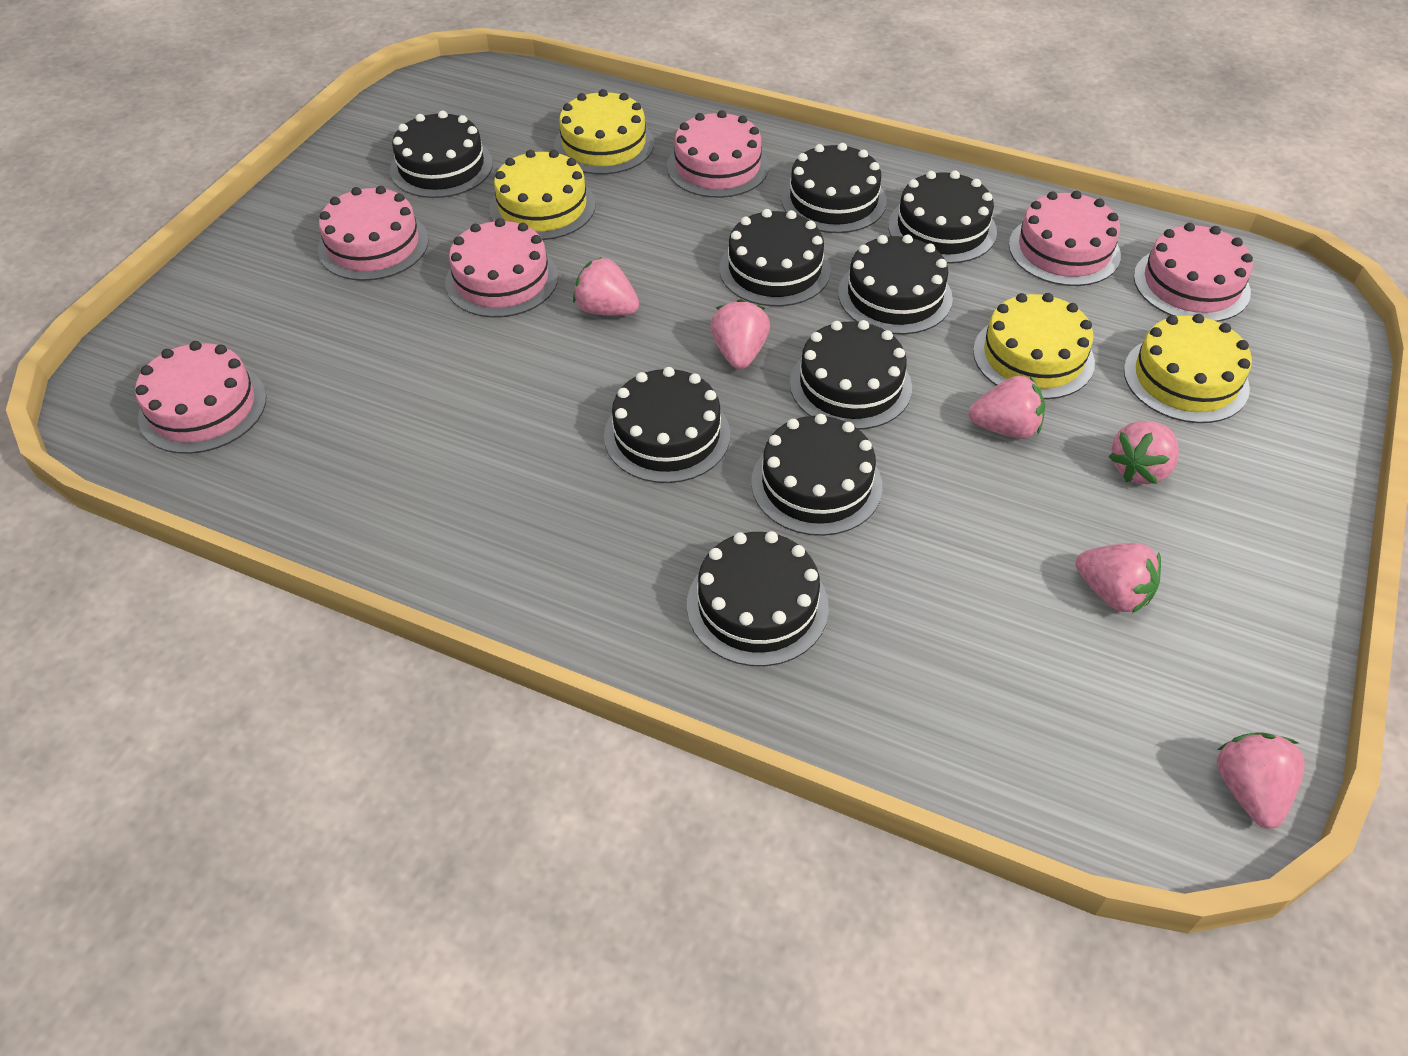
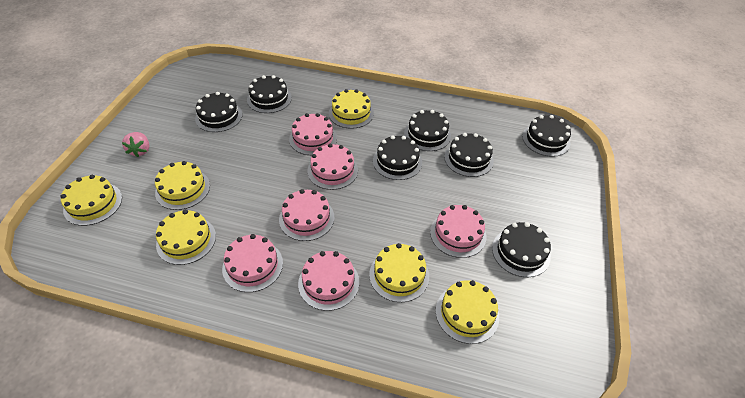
black cake: 9 -> 7
pink strawberry: 6 -> 1
yellow cake: 4 -> 6

